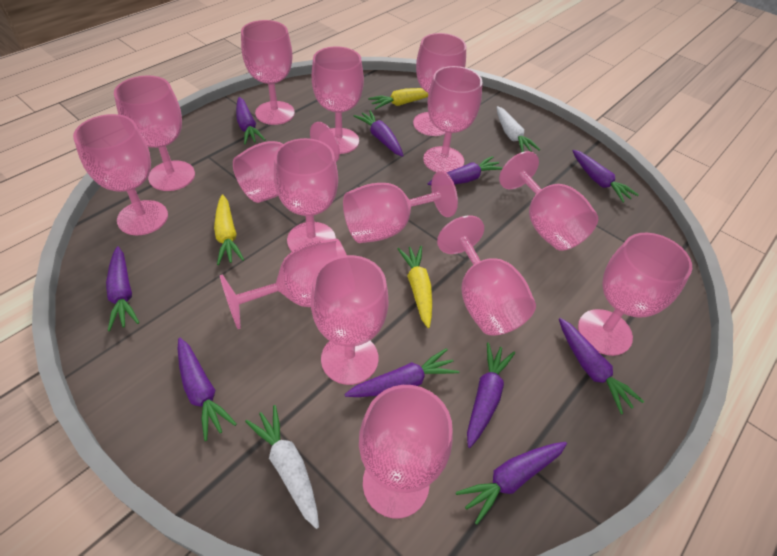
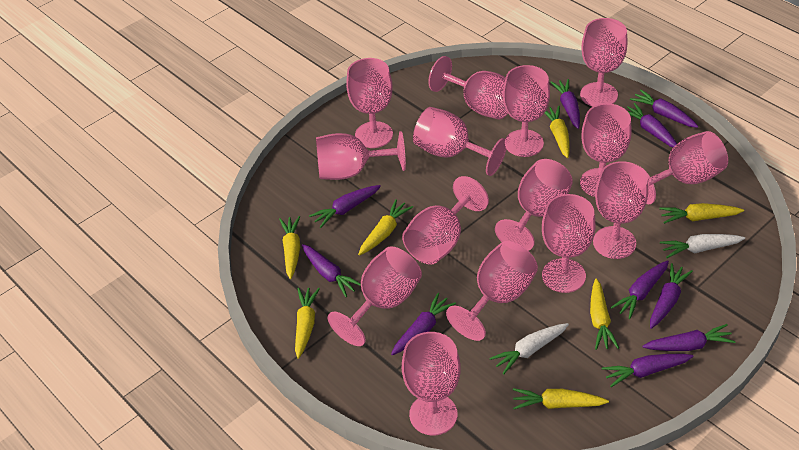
yellow carrot: 3 -> 7

